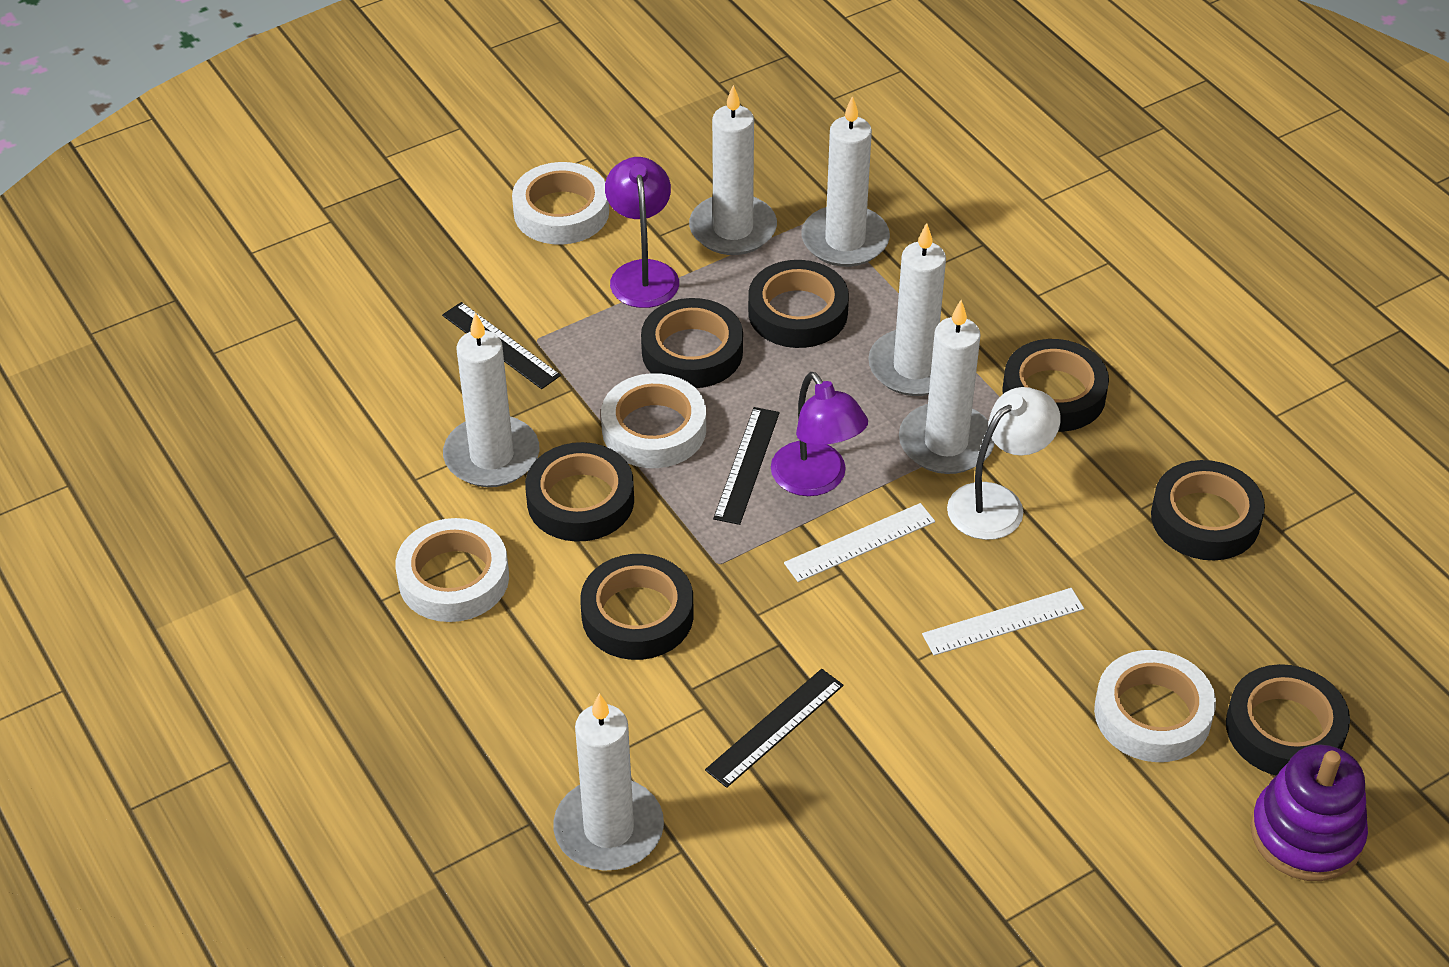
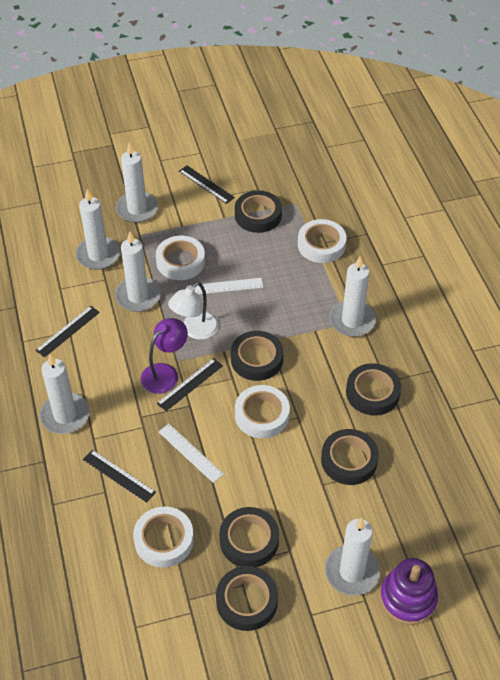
black ruler: 3 -> 4
black tape: 7 -> 6
purple lamp: 2 -> 1

